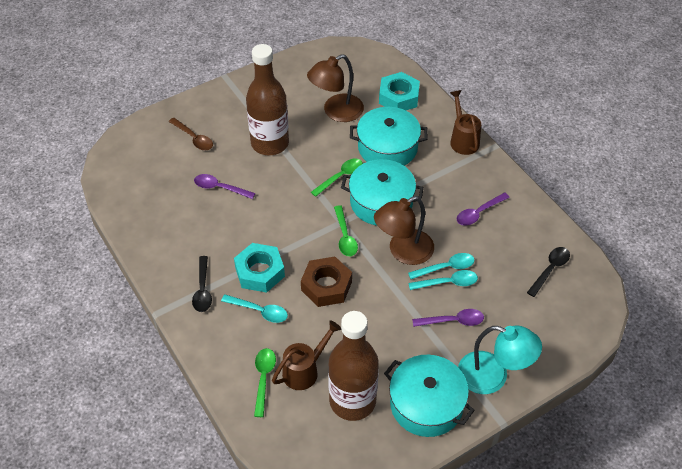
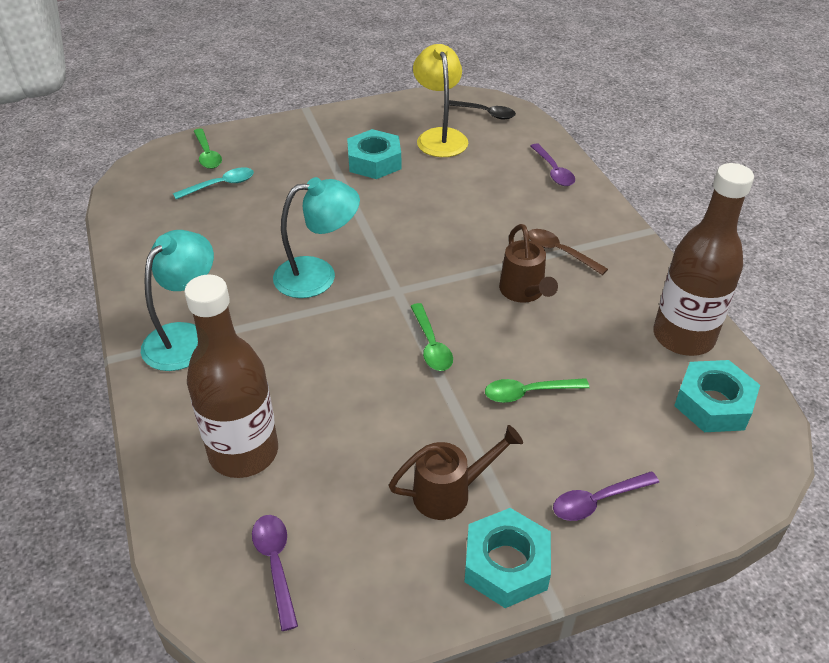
black spoon: 2 -> 1
brown lamp: 2 -> 0
brown nut: 1 -> 0
turquoise lamp: 1 -> 2
turquoise nut: 2 -> 3
turquoise pot: 3 -> 0
turquoise spoon: 3 -> 1
yellow lamp: 0 -> 1

